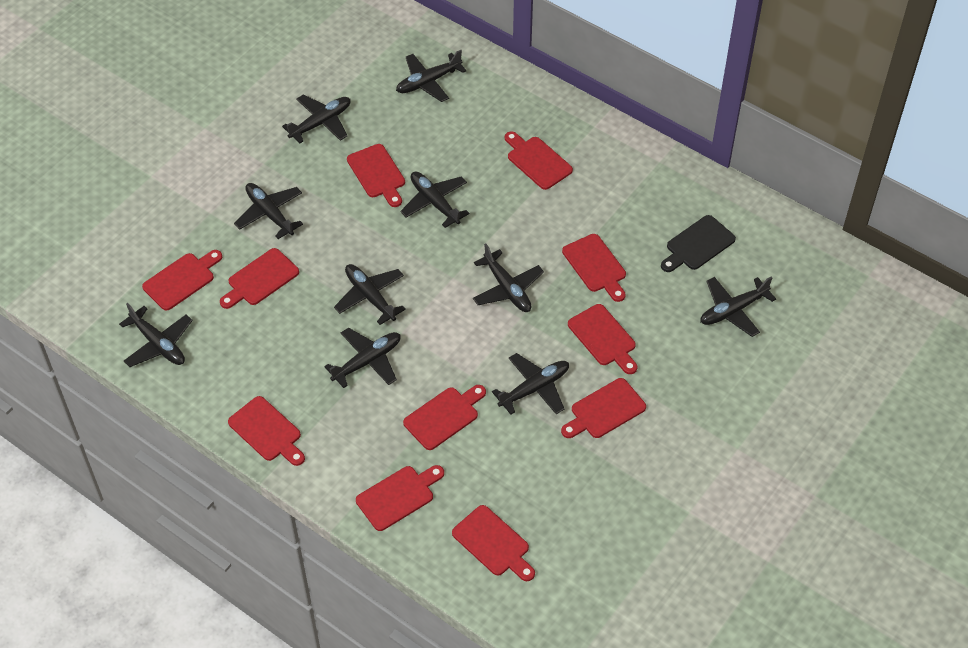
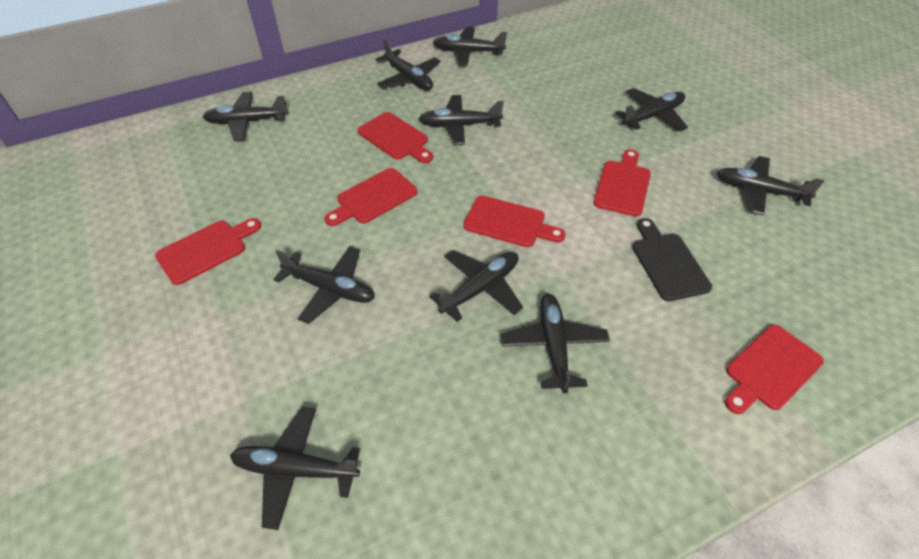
red cutting board: 11 -> 6

